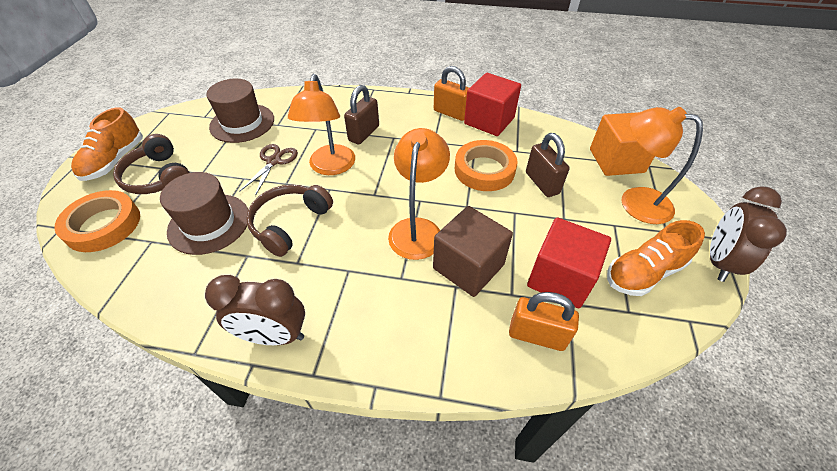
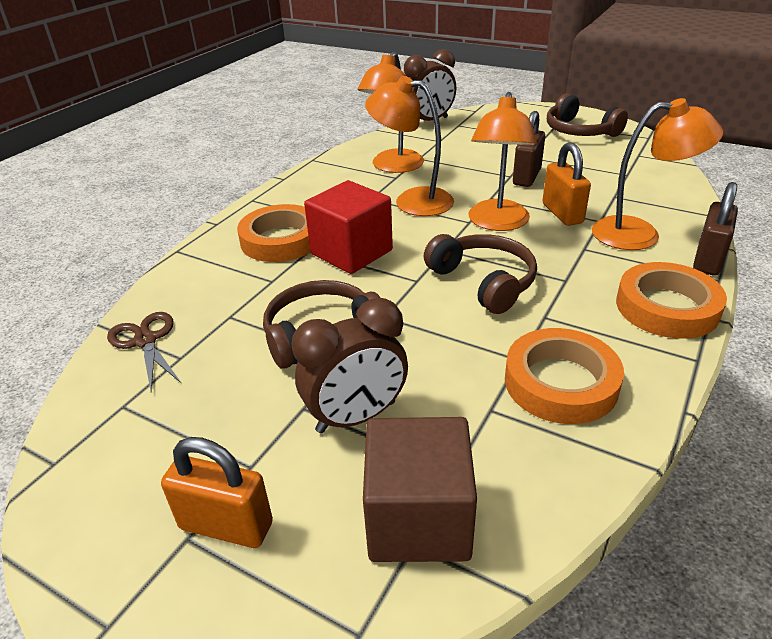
brown hat: 2 -> 0
brown headphones: 2 -> 3
orange cube: 1 -> 0
orange lamp: 3 -> 4
orange shoe: 2 -> 0
orange tape: 2 -> 3
red cube: 2 -> 1

